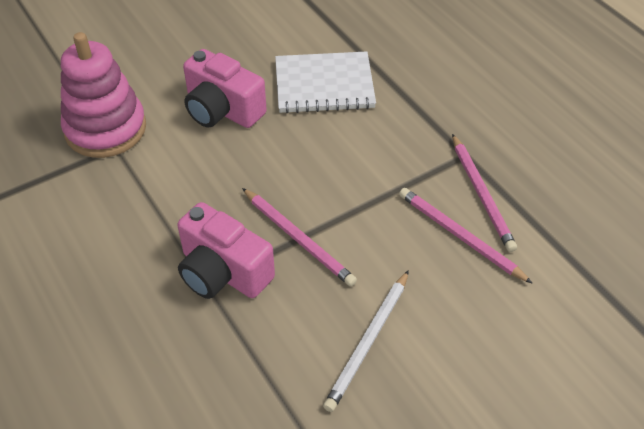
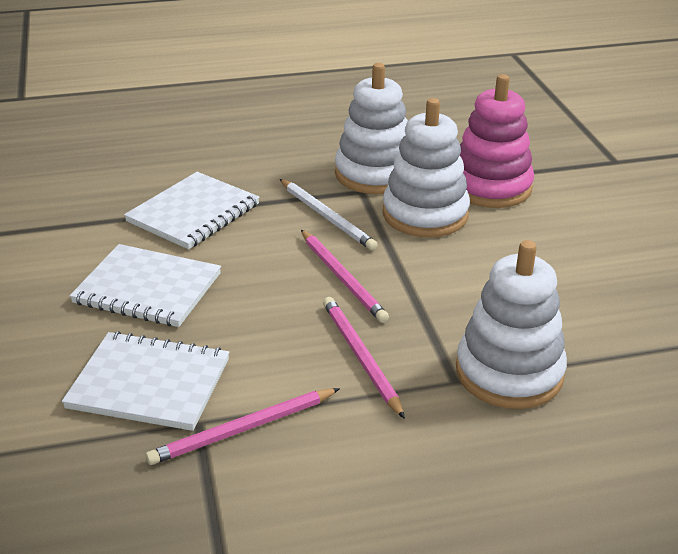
pink camera: 2 -> 0
white notebook: 1 -> 3
white stacking toy: 0 -> 3

